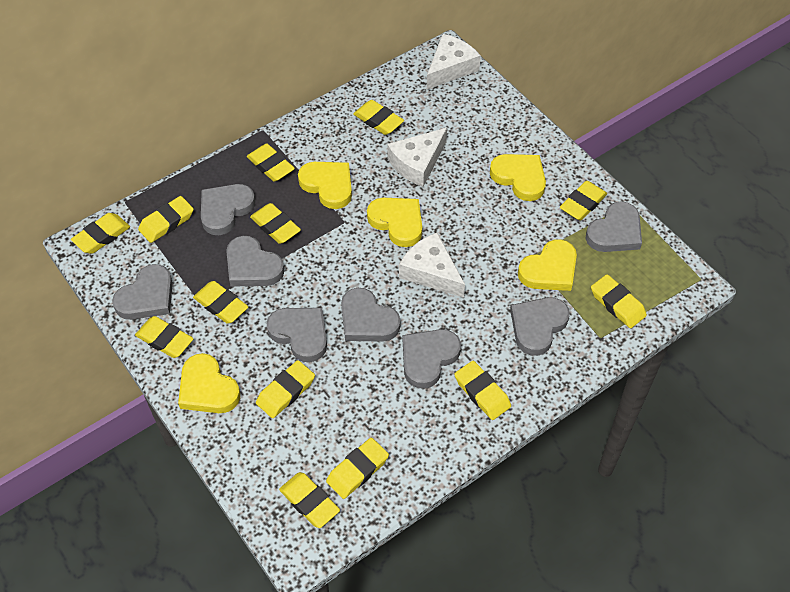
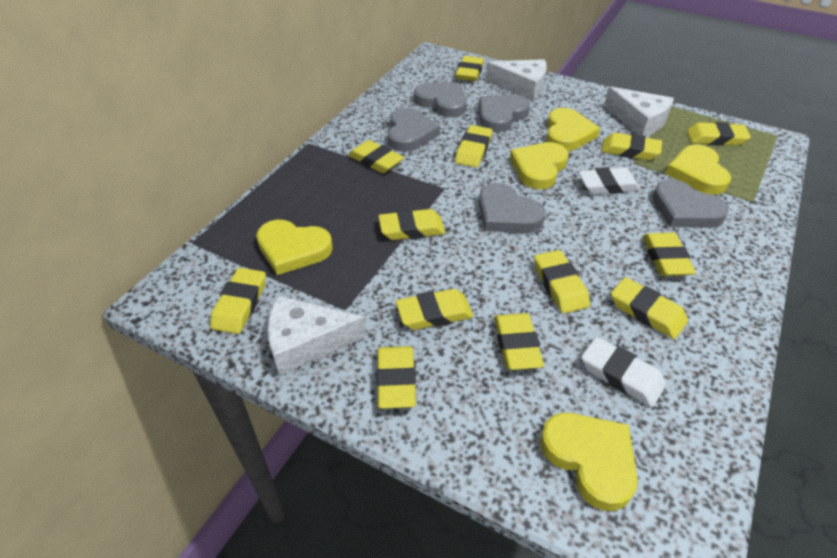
grey heart: 8 -> 5
white eraser: 0 -> 2

